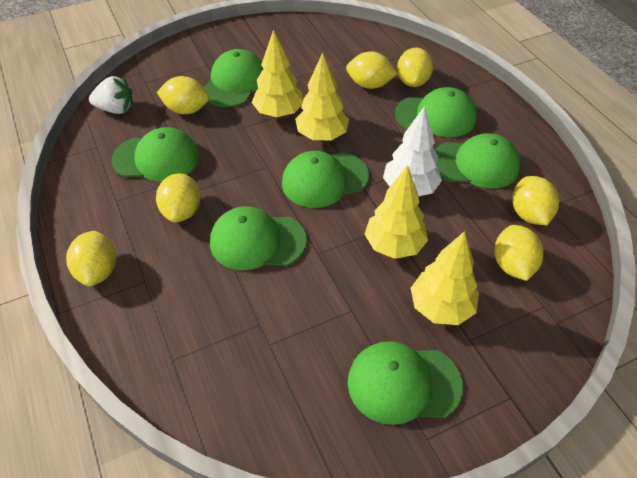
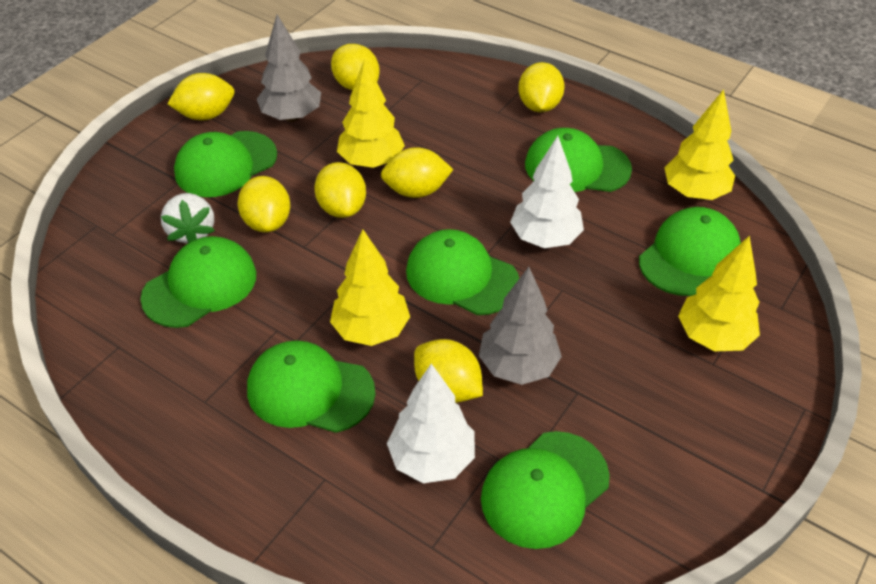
grey tree: 0 -> 2
white tree: 1 -> 2

